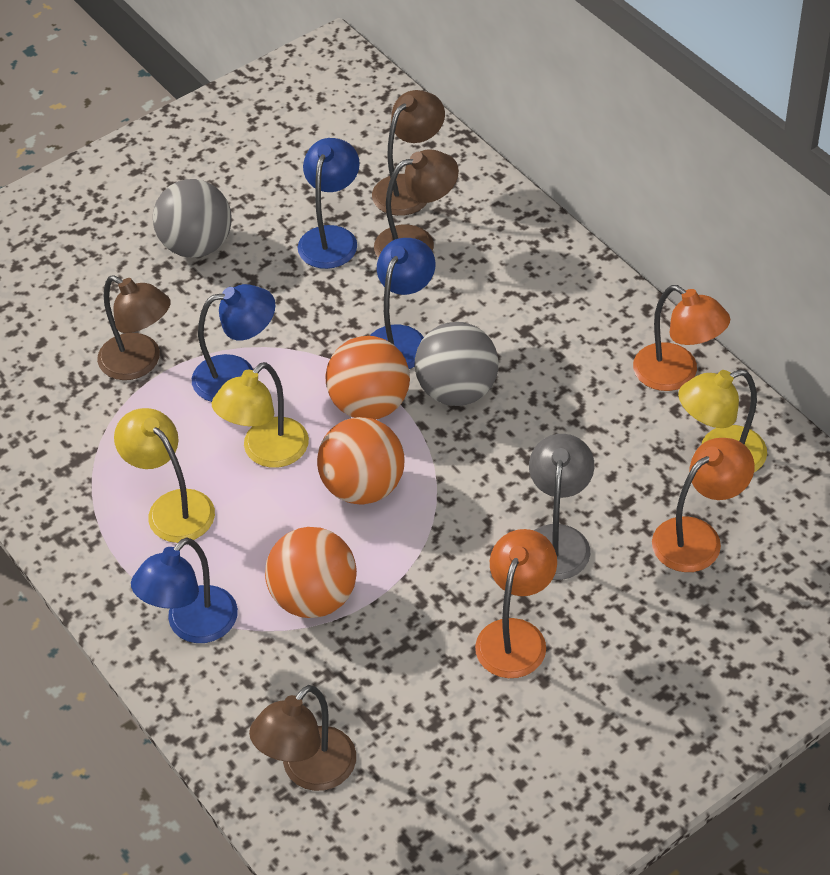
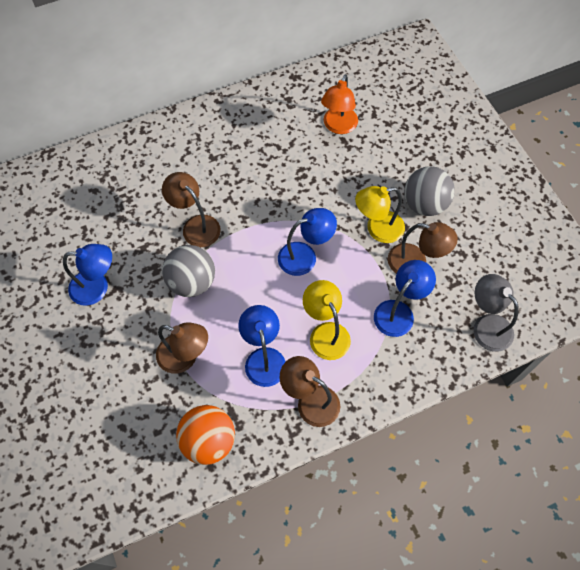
orange ball: 3 -> 1
orange lamp: 3 -> 1
yellow lamp: 3 -> 2

